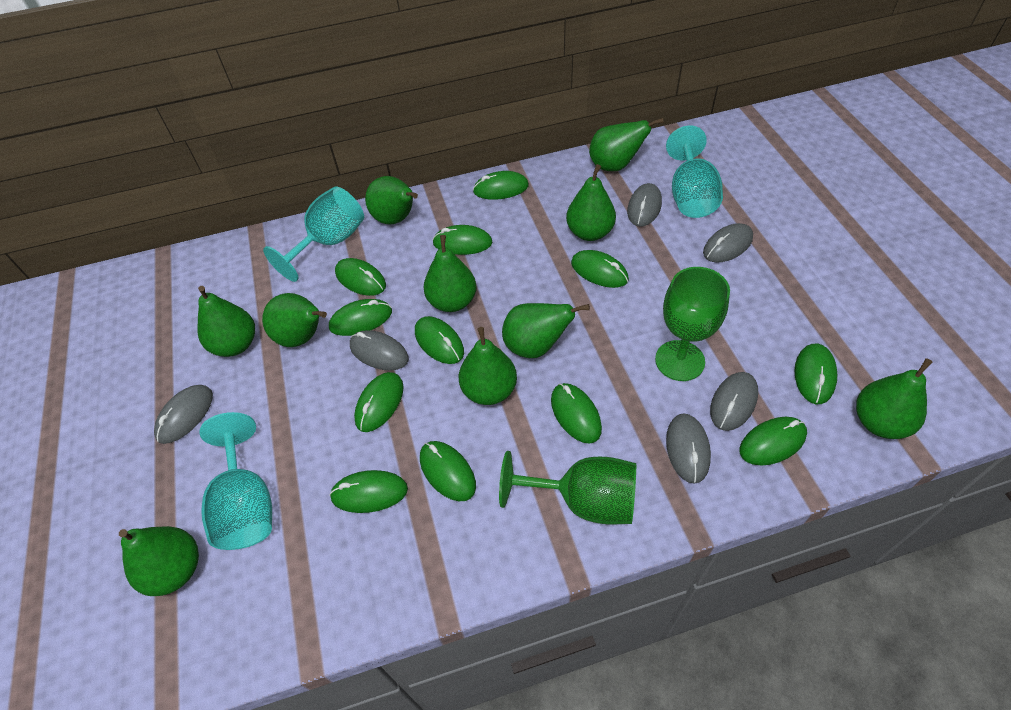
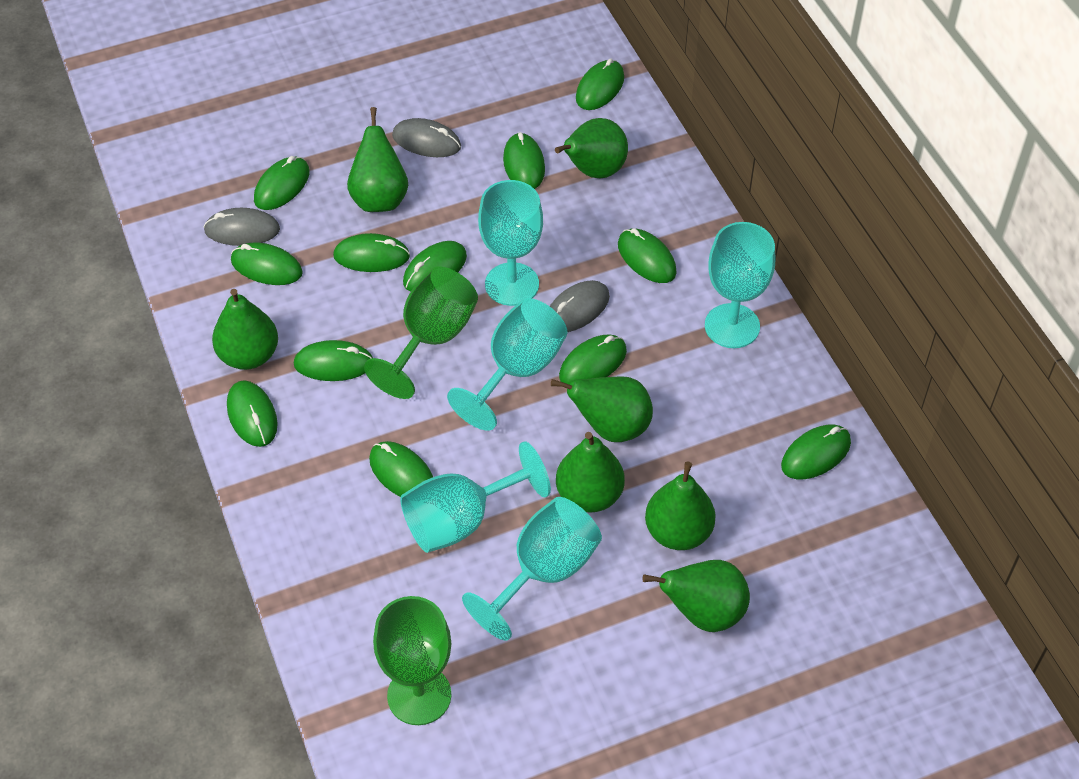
green pear: 10 -> 7
grey mouse: 6 -> 3
turquoise goblet: 3 -> 5

